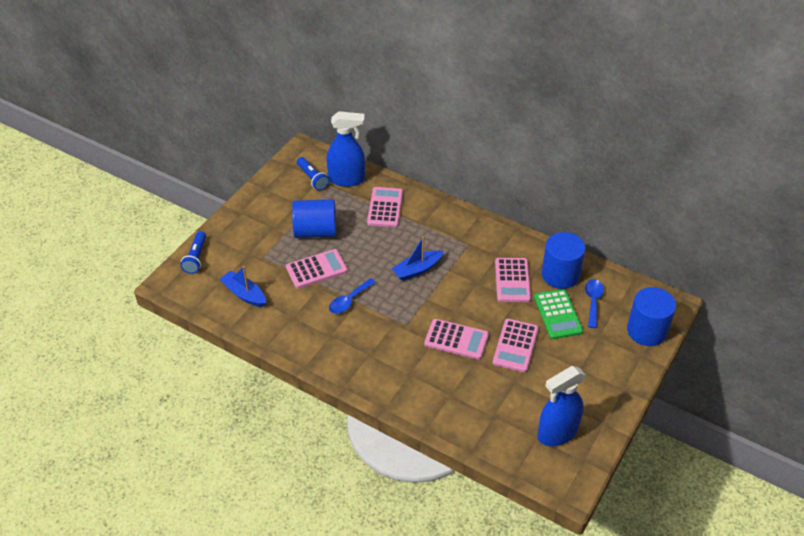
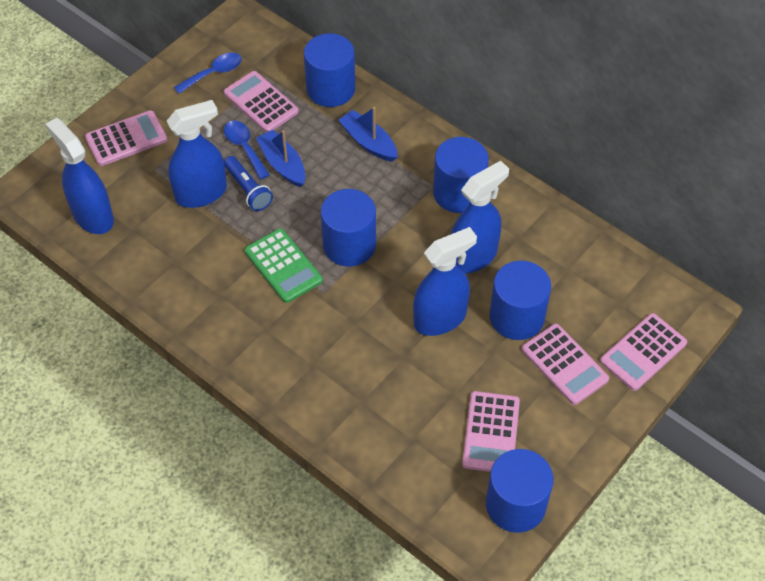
blue cylinder: 3 -> 5
blue flashlight: 2 -> 1
blue spray bottle: 2 -> 4

